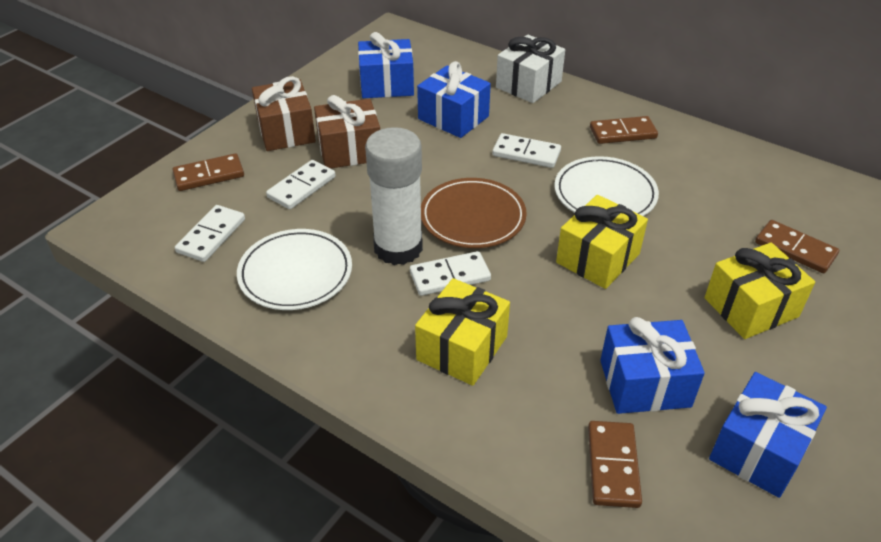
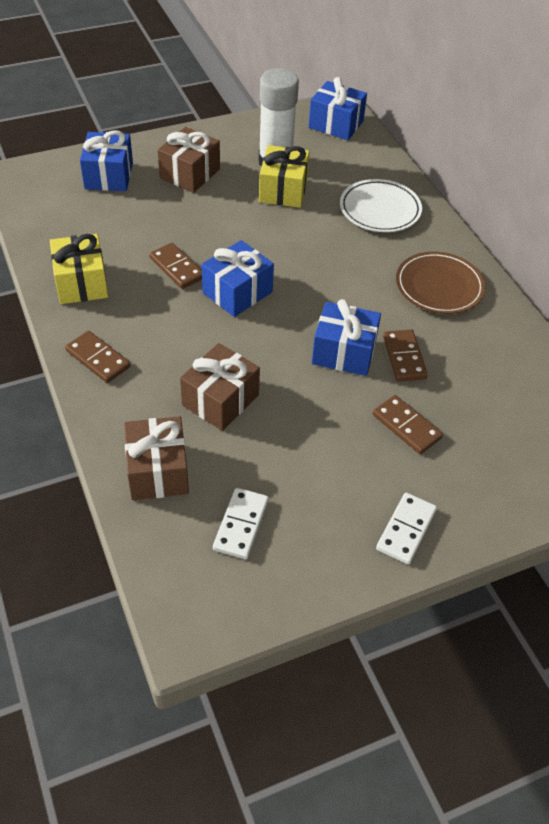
brown gift: 2 -> 3
white domino: 4 -> 2
white gift: 1 -> 0
white plate: 2 -> 1
yellow gift: 3 -> 2

